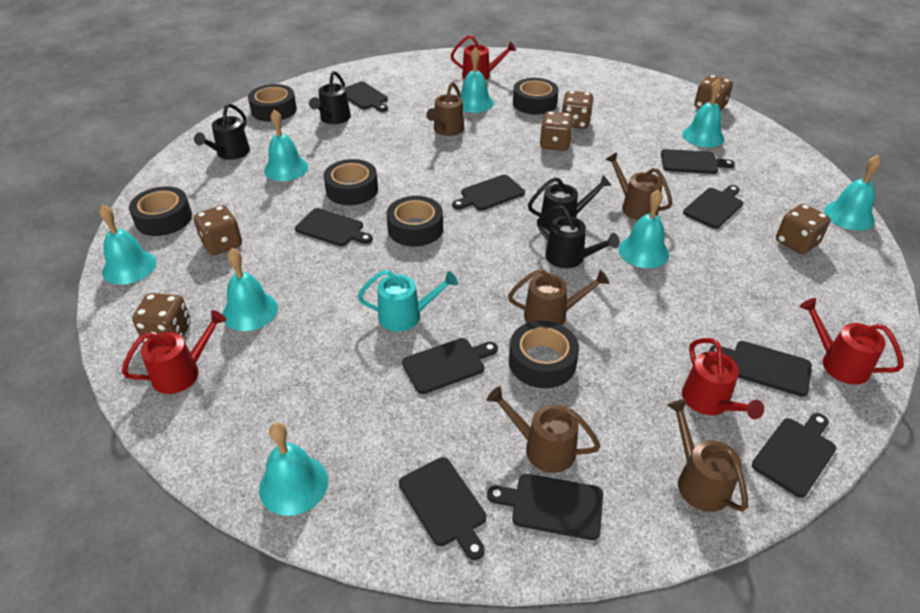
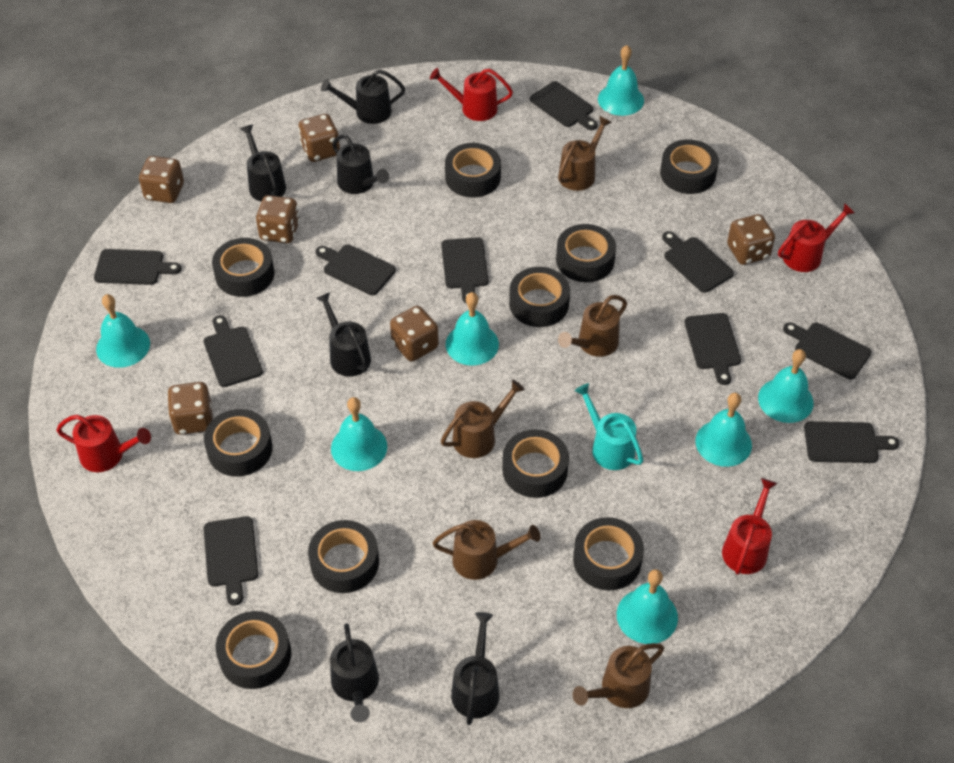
black tape: 6 -> 10
black watering can: 4 -> 6
turquoise bell: 8 -> 7

